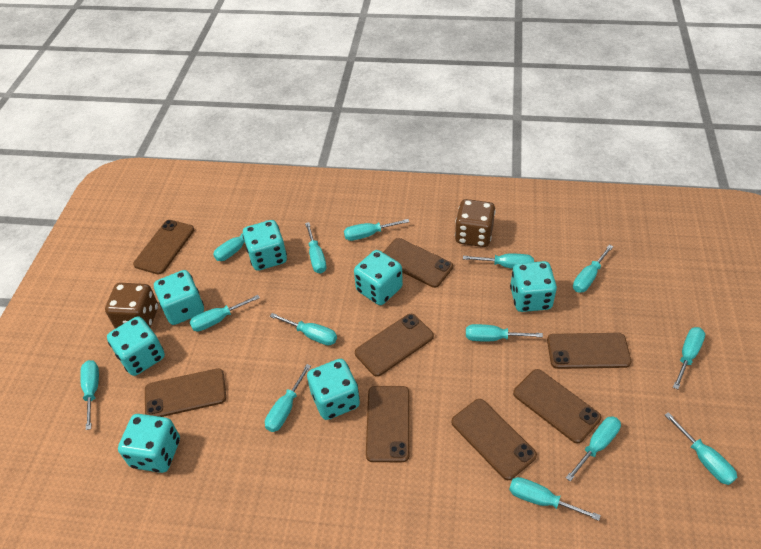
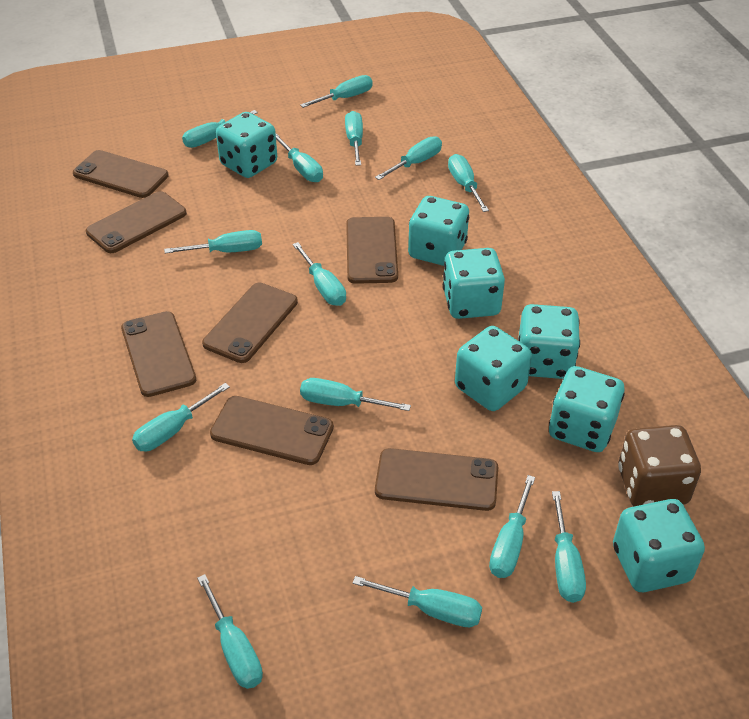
brown dice: 2 -> 1
brown phone: 8 -> 7

